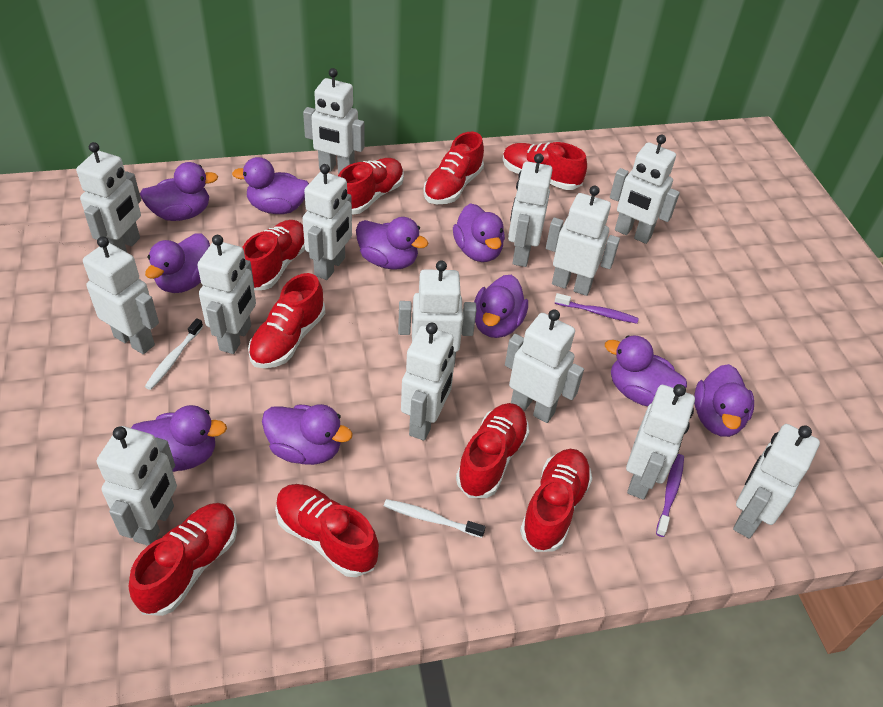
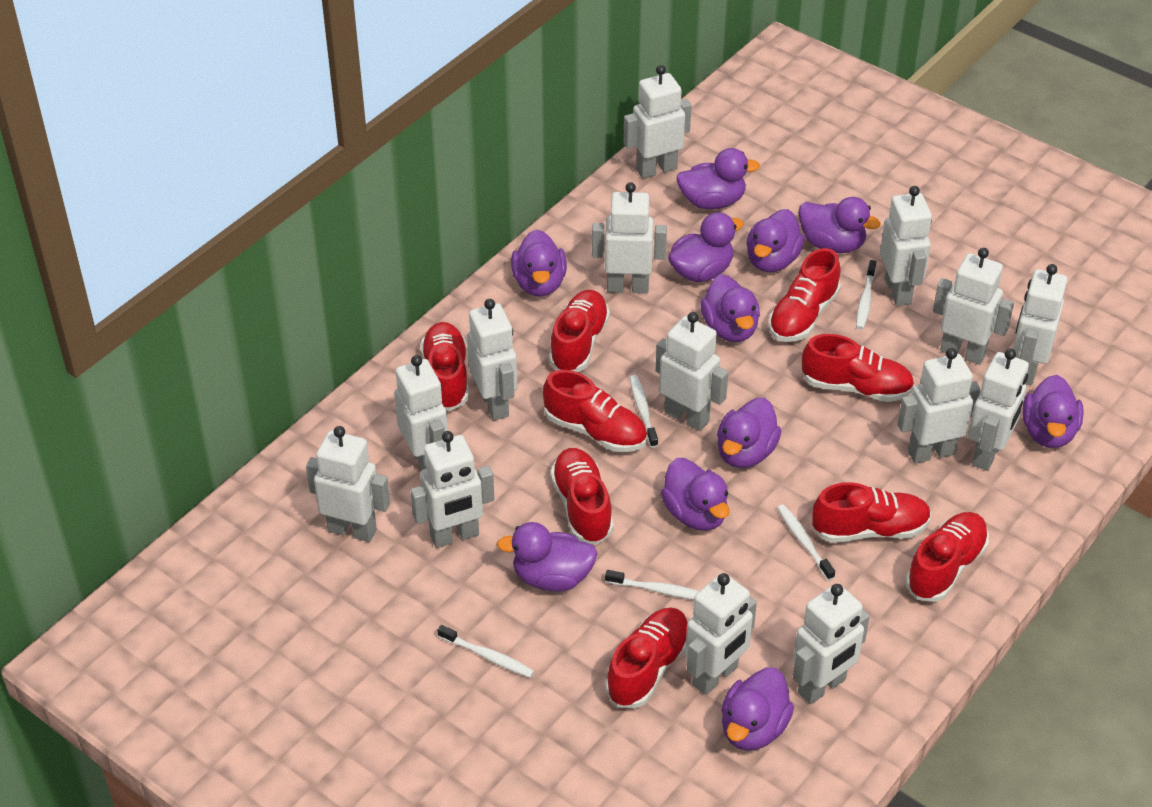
purple duck: 10 -> 11
purple toothbrush: 2 -> 0
white toothbrush: 2 -> 5

